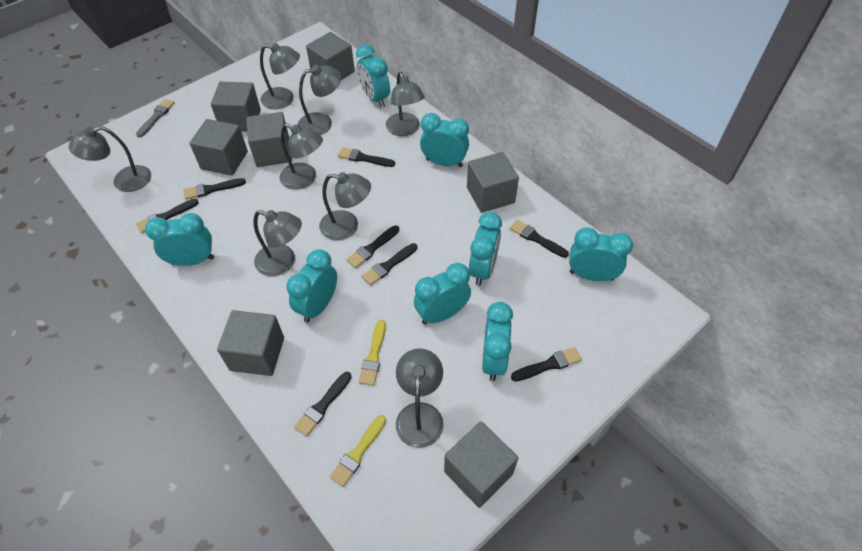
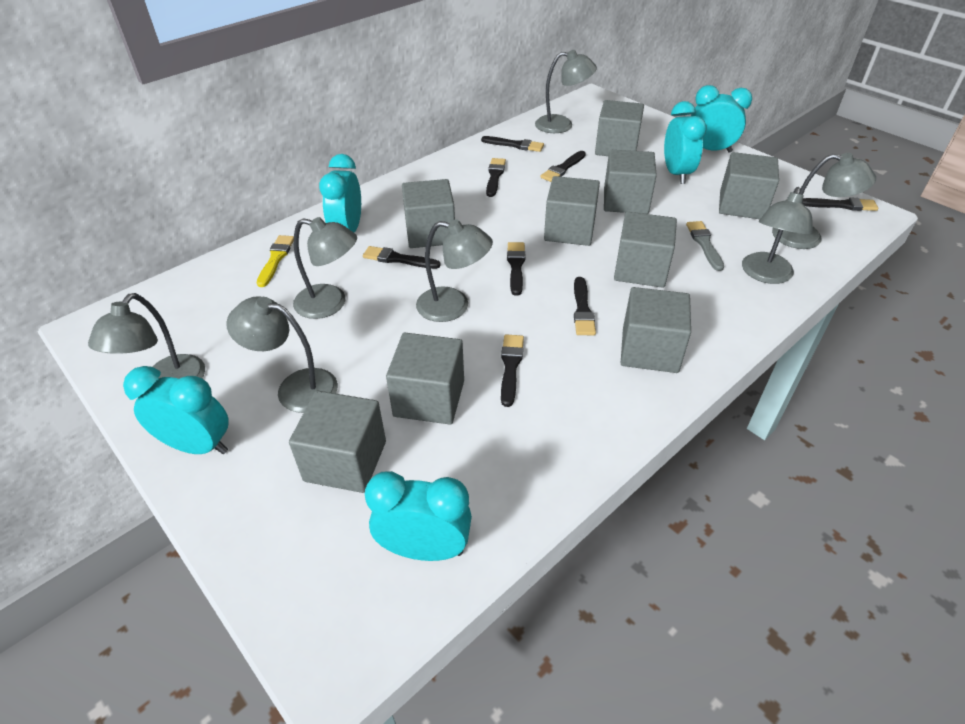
grey cube: 7 -> 9
grey lamp: 8 -> 7
turquoise clock: 8 -> 5
yellow brush: 2 -> 1

